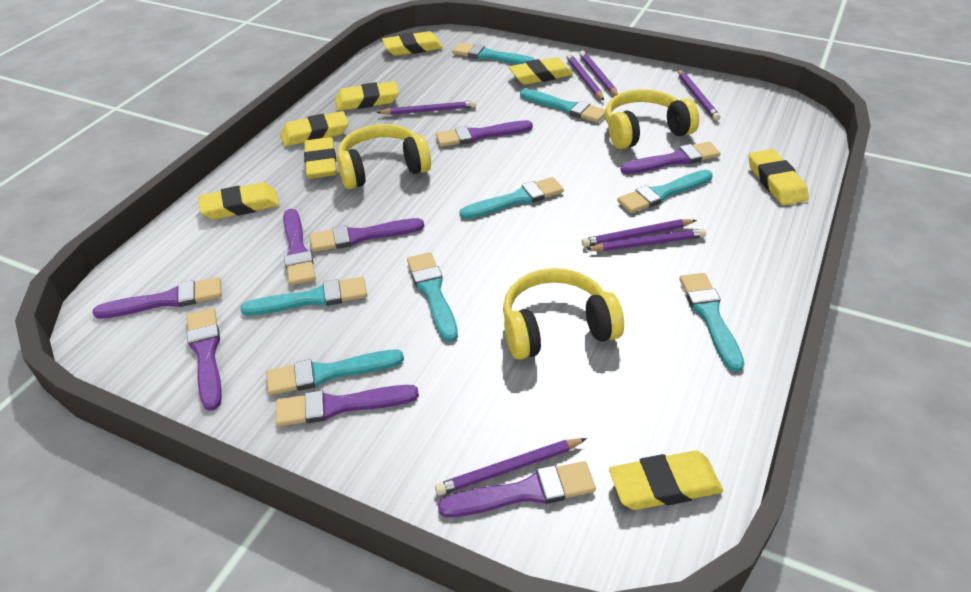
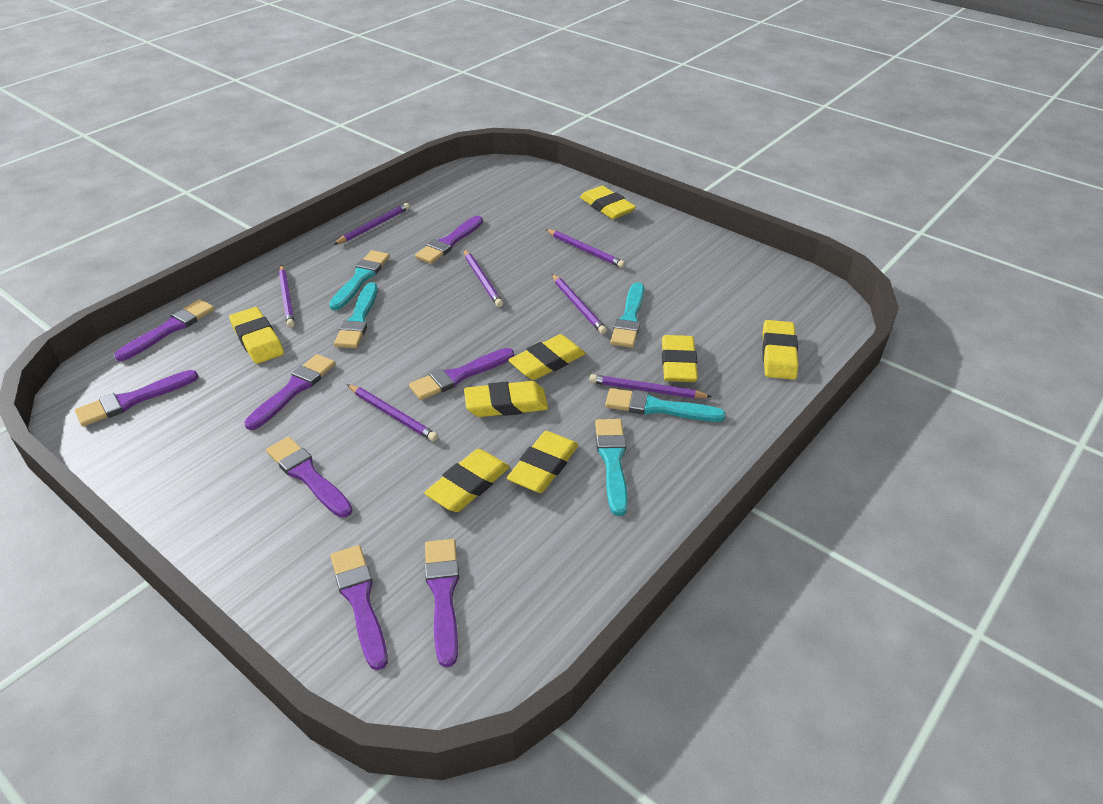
turquoise brush: 8 -> 5
yellow headphones: 3 -> 0

